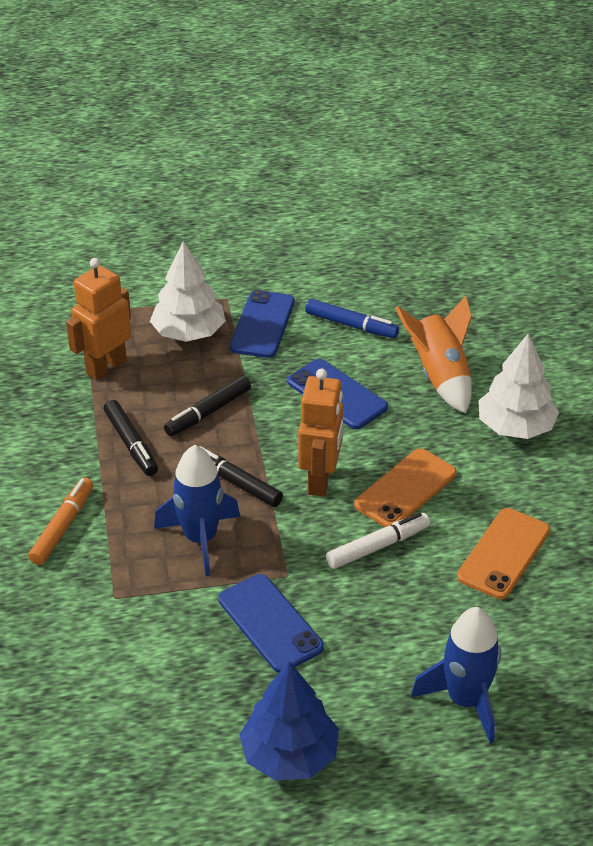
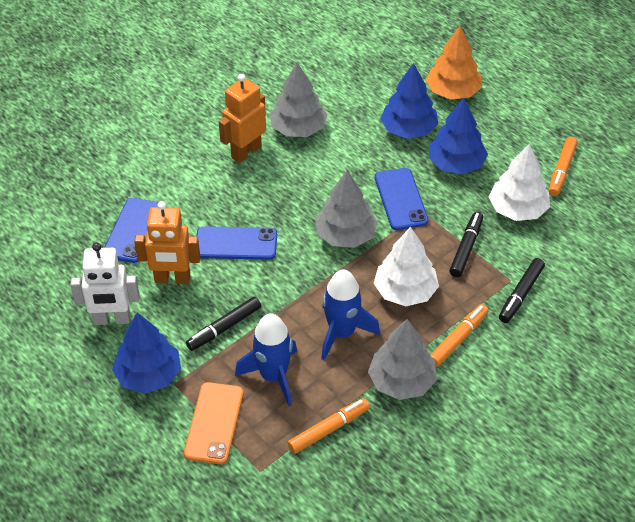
blue marker: 1 -> 0
blue tree: 1 -> 3
grey tree: 0 -> 3
orange marker: 1 -> 3
orange phone: 2 -> 1
orange rocket: 1 -> 0
orange tree: 0 -> 1
white marker: 1 -> 0
white robot: 0 -> 1

